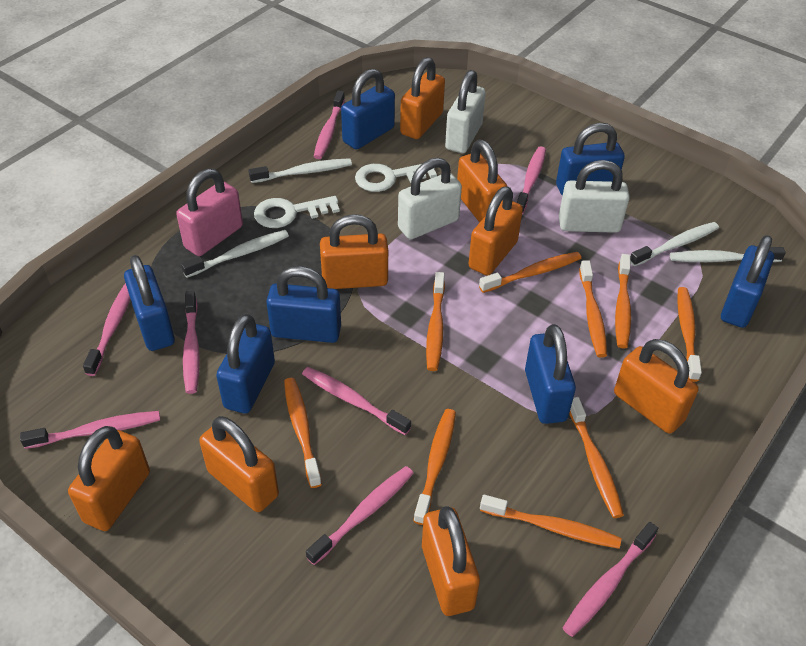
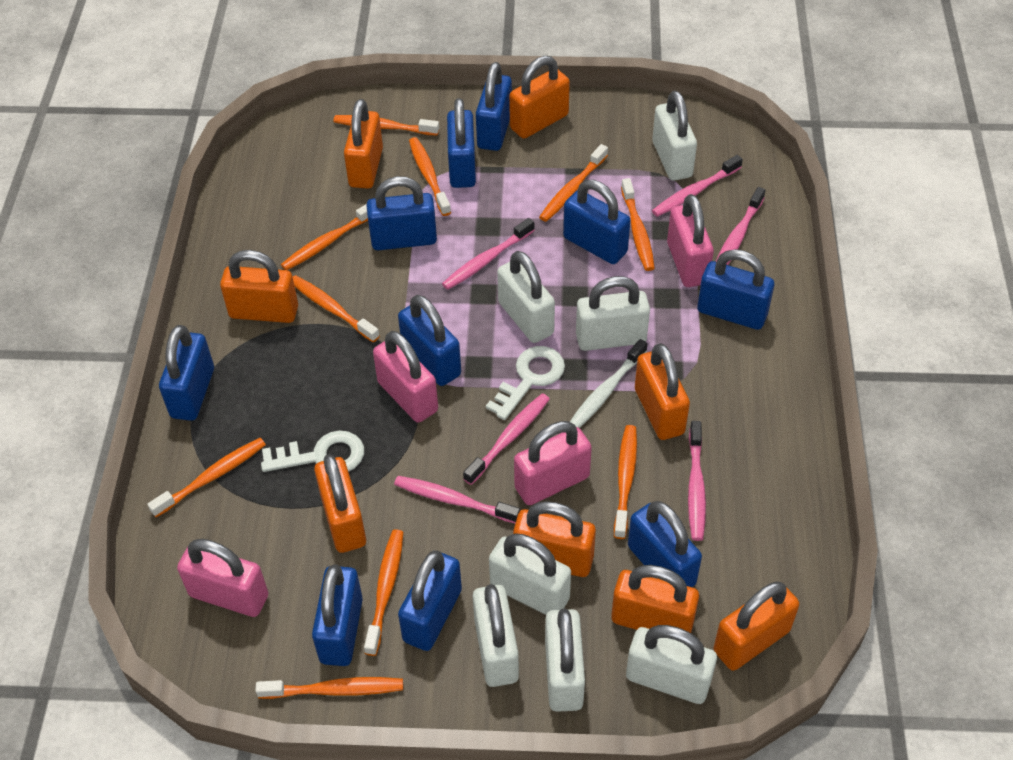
blue padlock: 7 -> 10
orange toothbrush: 9 -> 10
pink padlock: 1 -> 4
pink toothbrush: 8 -> 6
white padlock: 3 -> 7
white toothbrush: 4 -> 1

